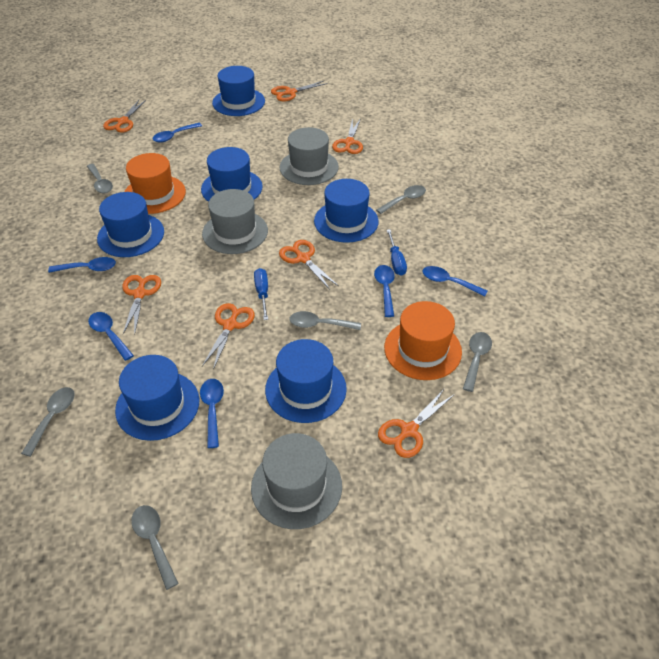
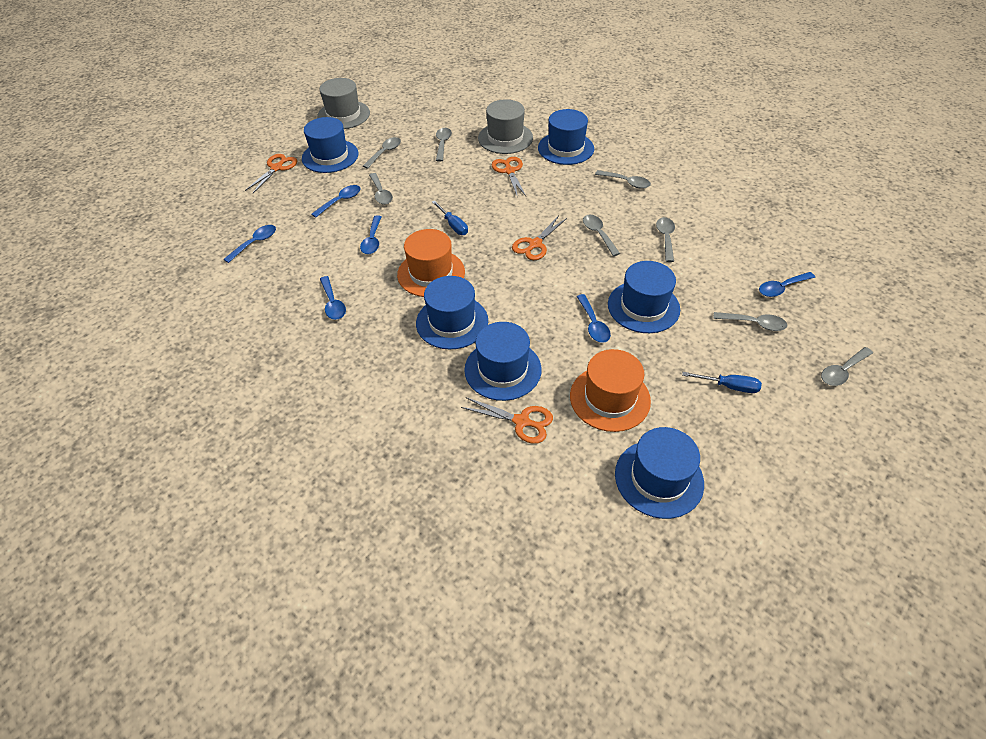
grey hat: 3 -> 2
grey spoon: 6 -> 8
orange scissors: 7 -> 4

